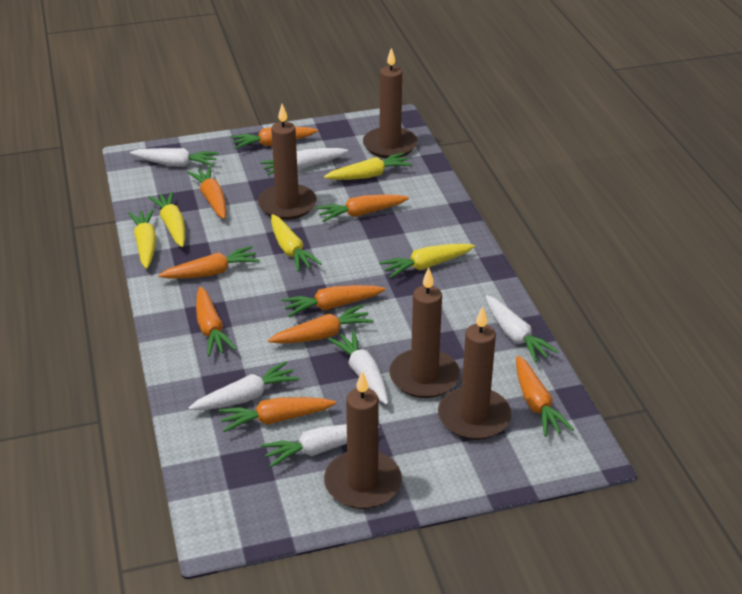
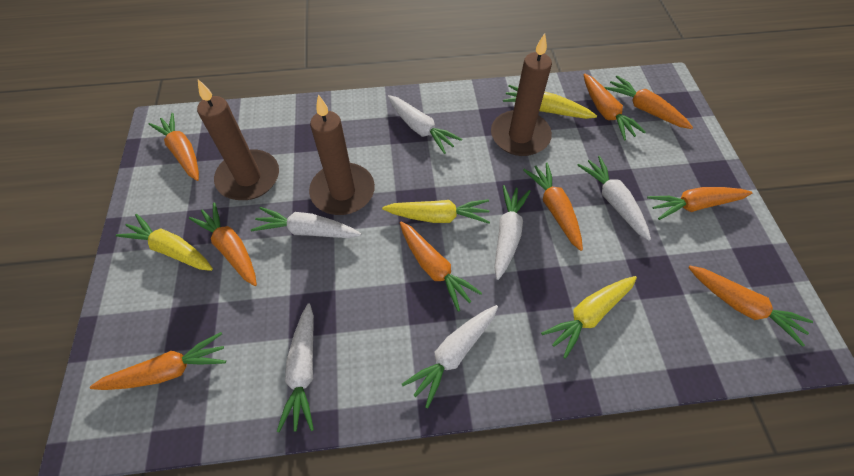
brown candle: 5 -> 3
yellow carrot: 5 -> 4

